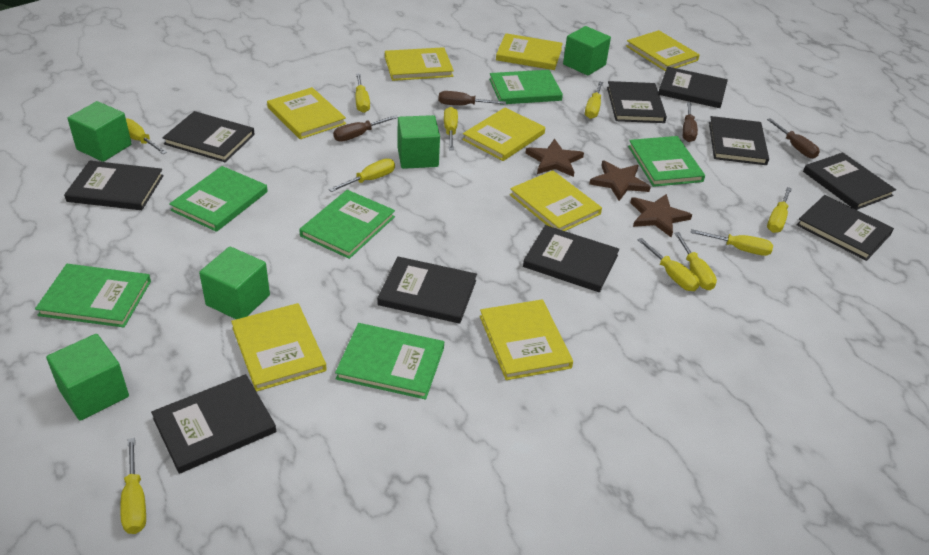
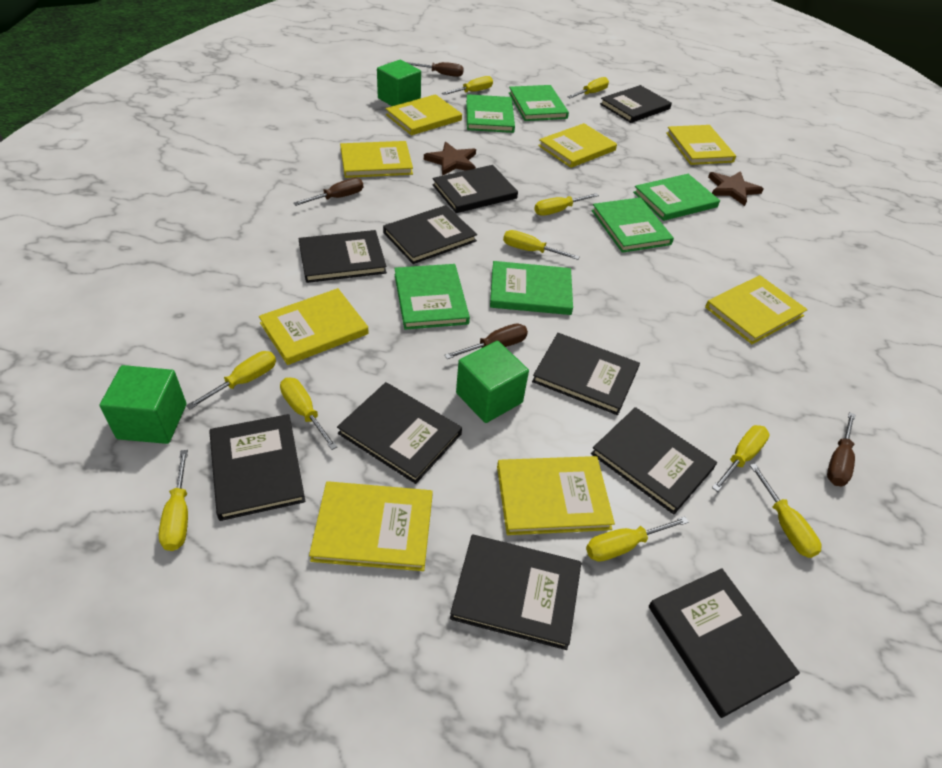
brown star: 3 -> 2
green cube: 5 -> 3

